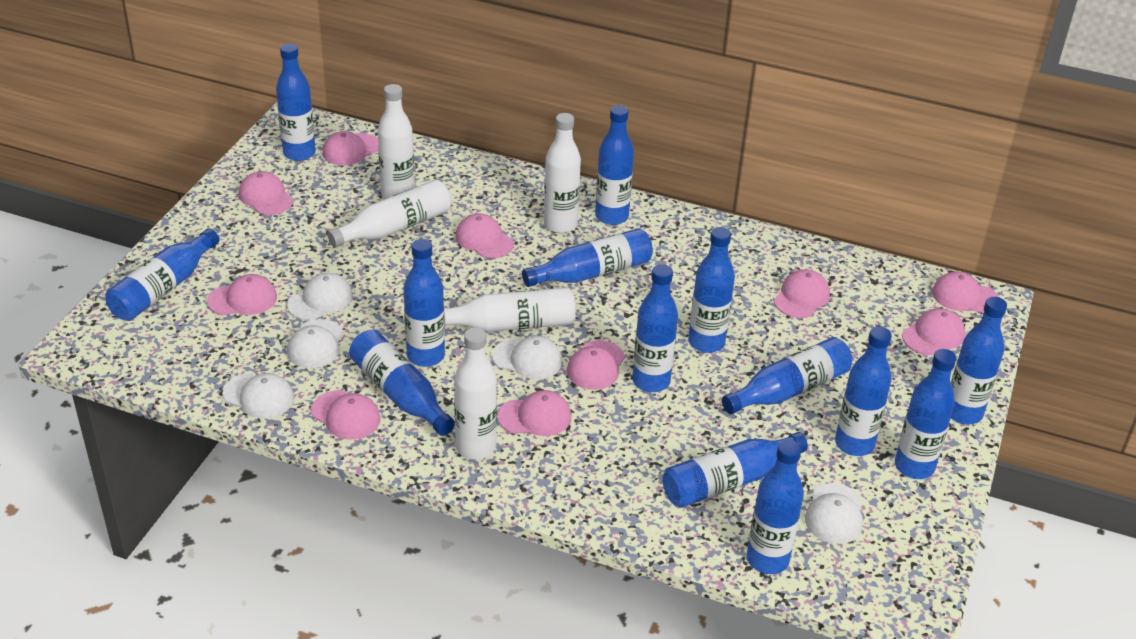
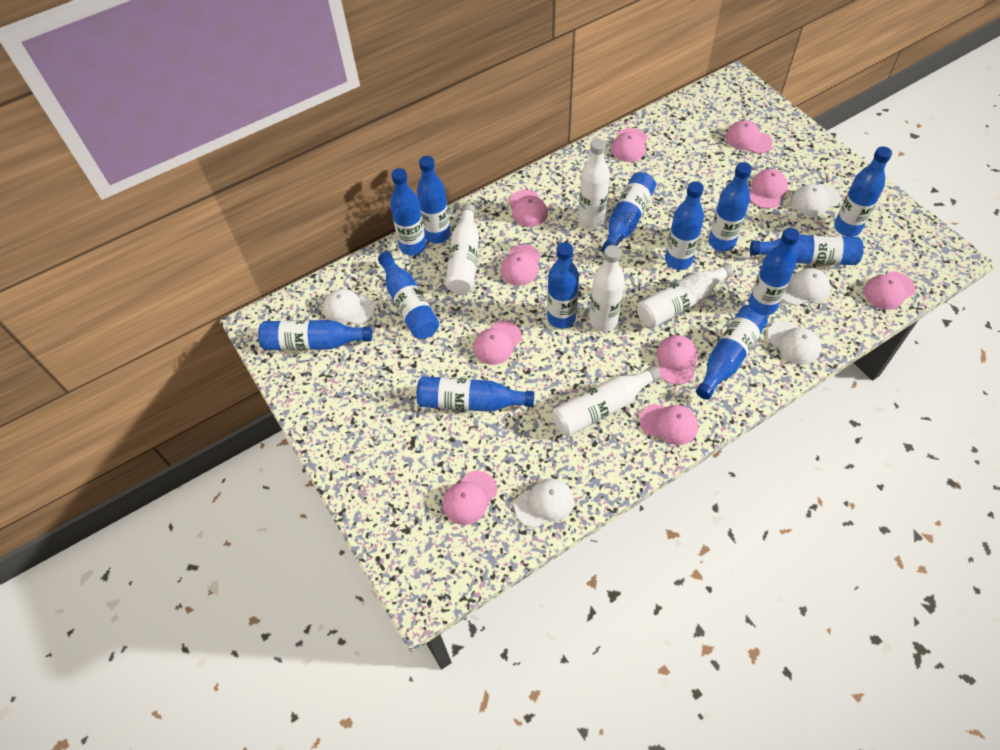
blue bottle: 14 -> 13

